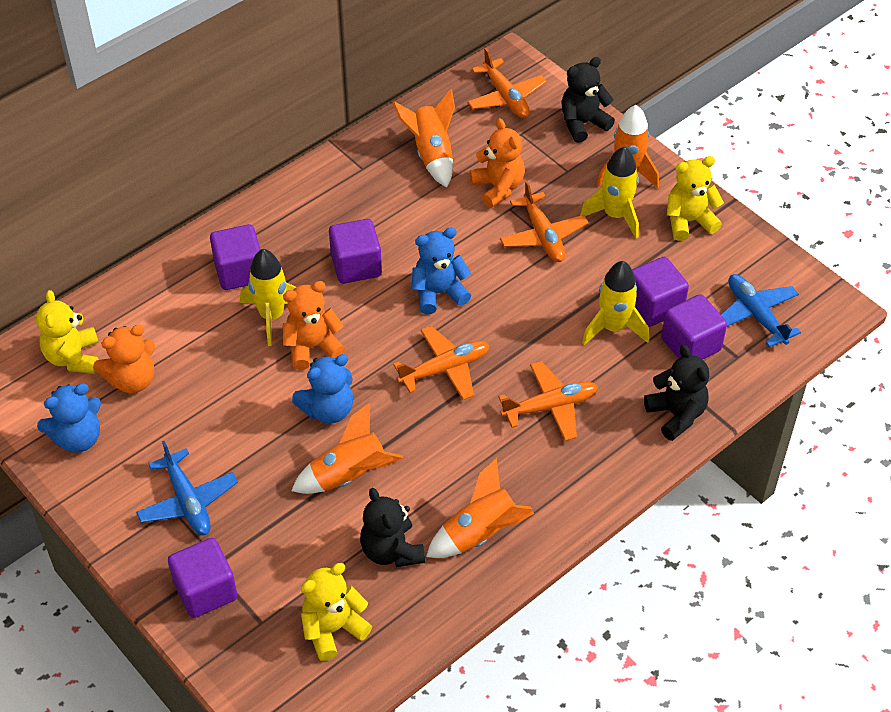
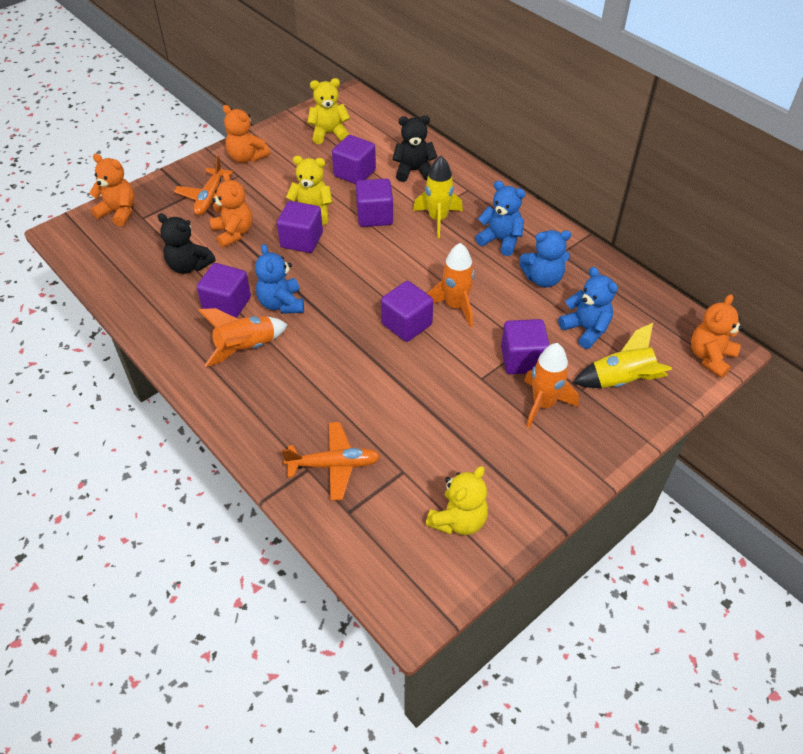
black teddy bear: 3 -> 2
blue plane: 2 -> 0
blue teddy bear: 3 -> 4
orange plane: 4 -> 2
orange rocket: 4 -> 3
orange teddy bear: 3 -> 4
purple cube: 5 -> 6
yellow rocket: 3 -> 2

